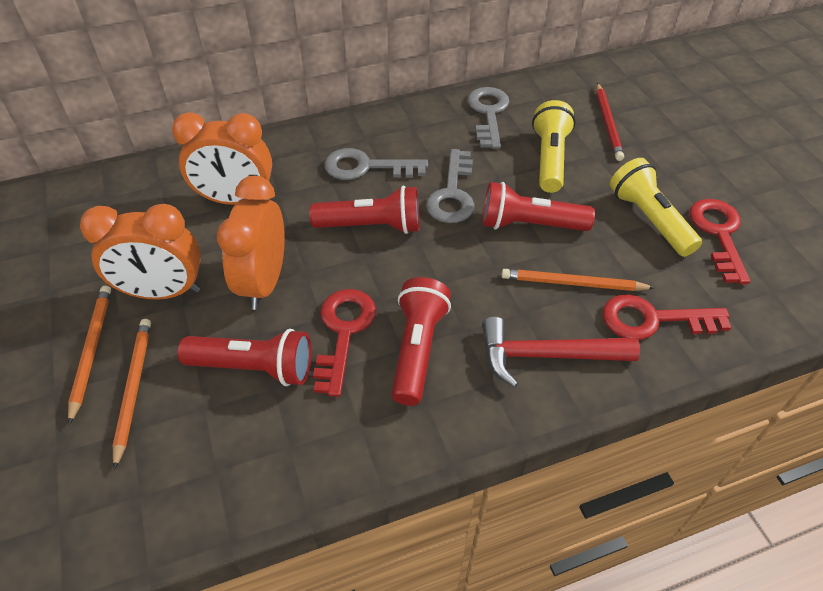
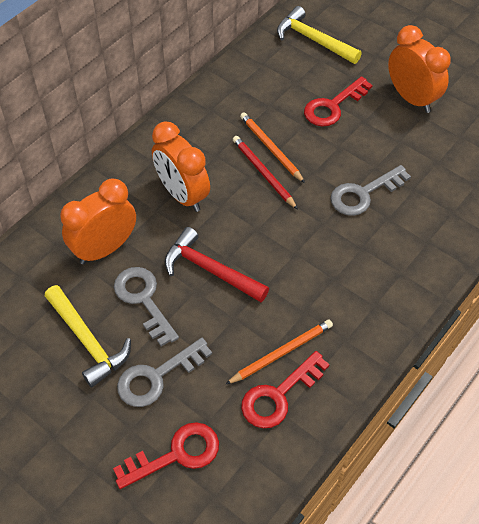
orange pencil: 3 -> 2
red flashlight: 4 -> 0
yellow flashlight: 2 -> 0
yellow hammer: 0 -> 2

